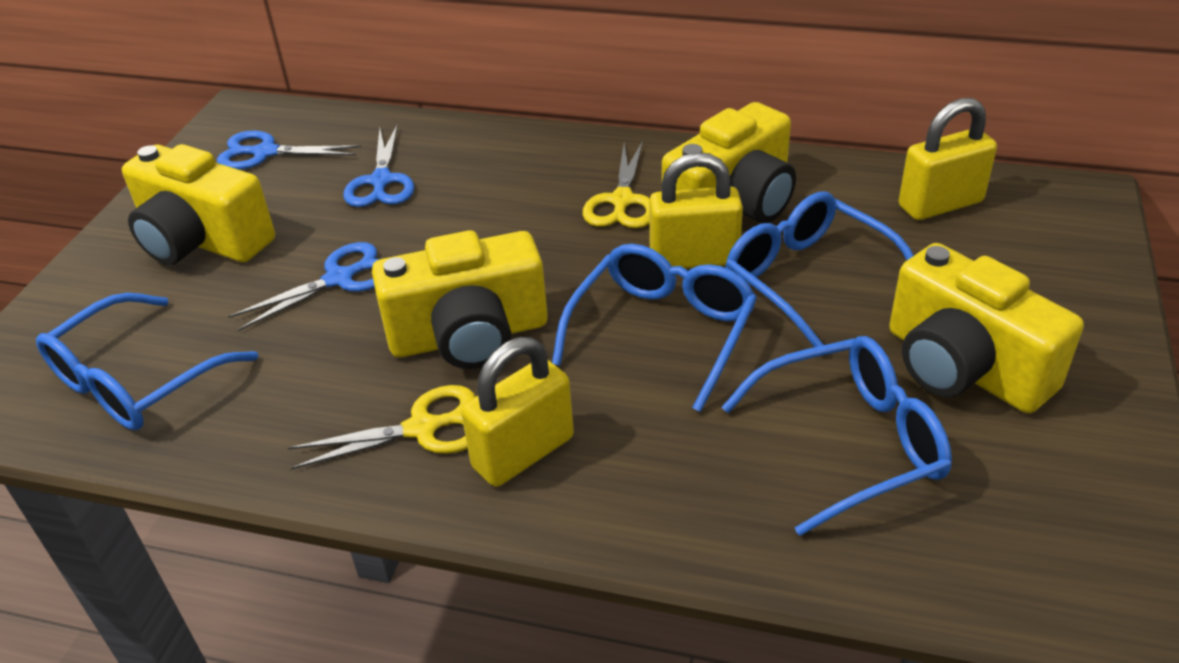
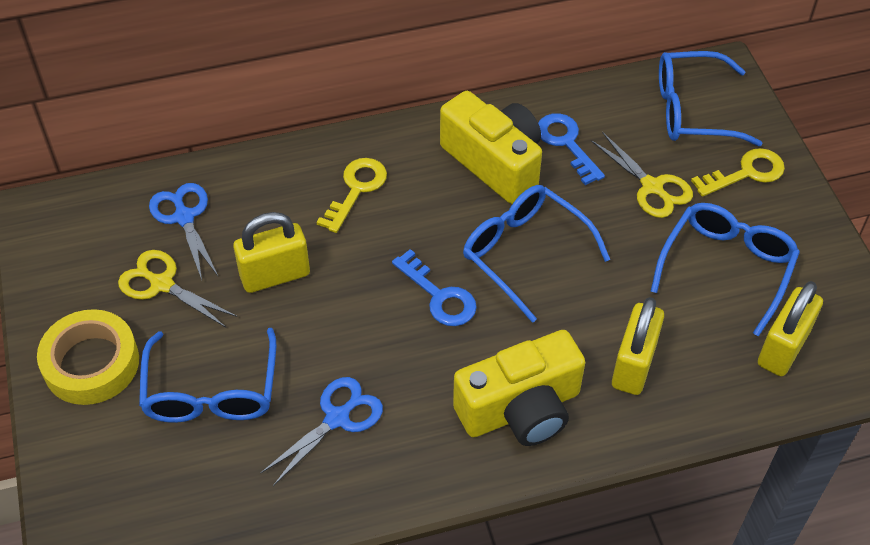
blue key: 0 -> 2
blue scissors: 3 -> 2
yellow camera: 4 -> 2
yellow key: 0 -> 2
yellow tape: 0 -> 1

